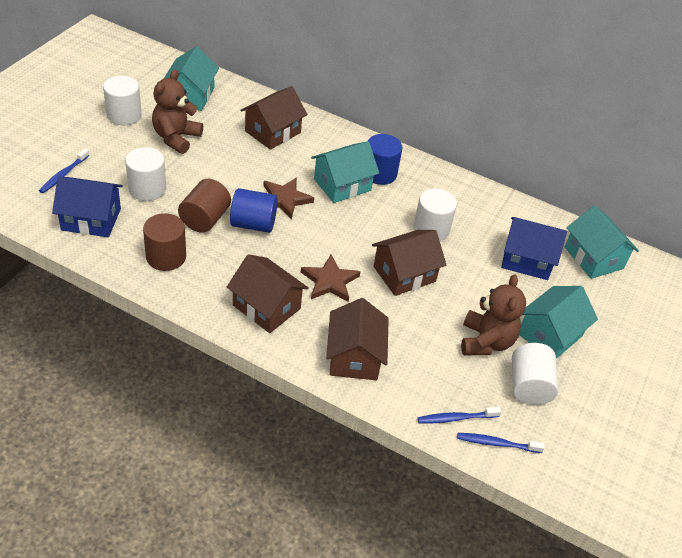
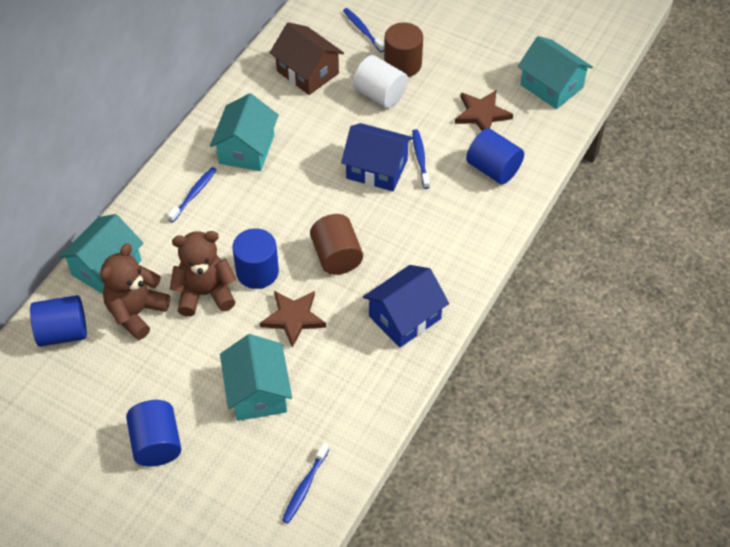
blue cylinder: 2 -> 4
blue toothbrush: 3 -> 4
brown house: 4 -> 1
white cylinder: 4 -> 1

